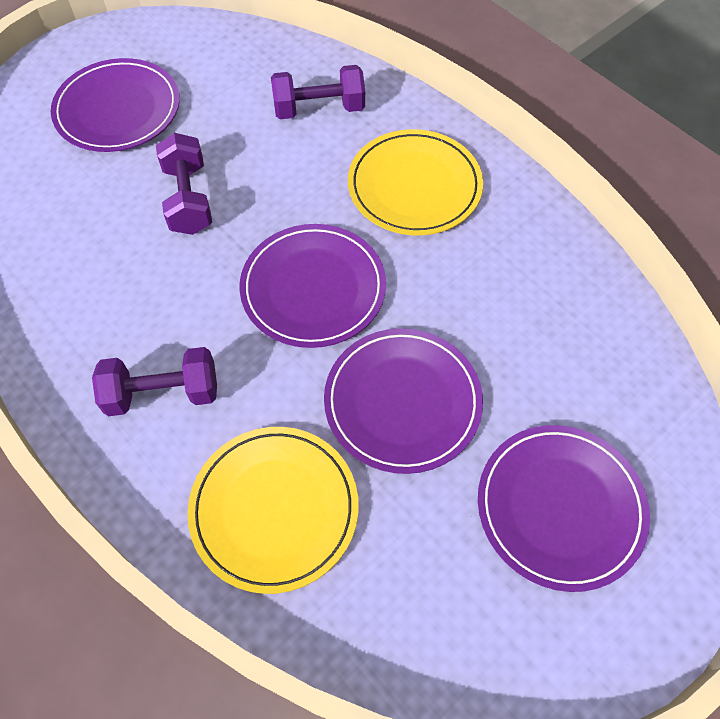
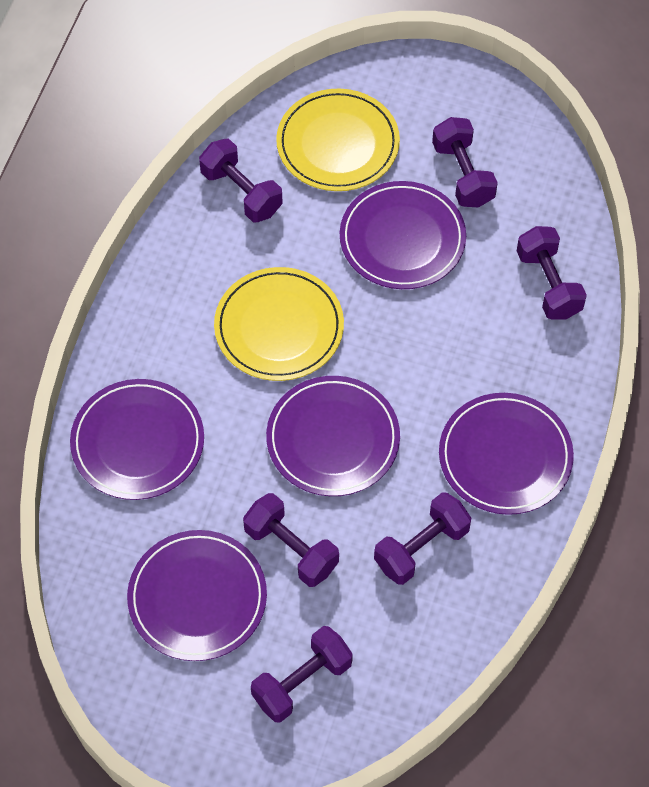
purple dumbbell: 3 -> 6
purple plate: 4 -> 5

